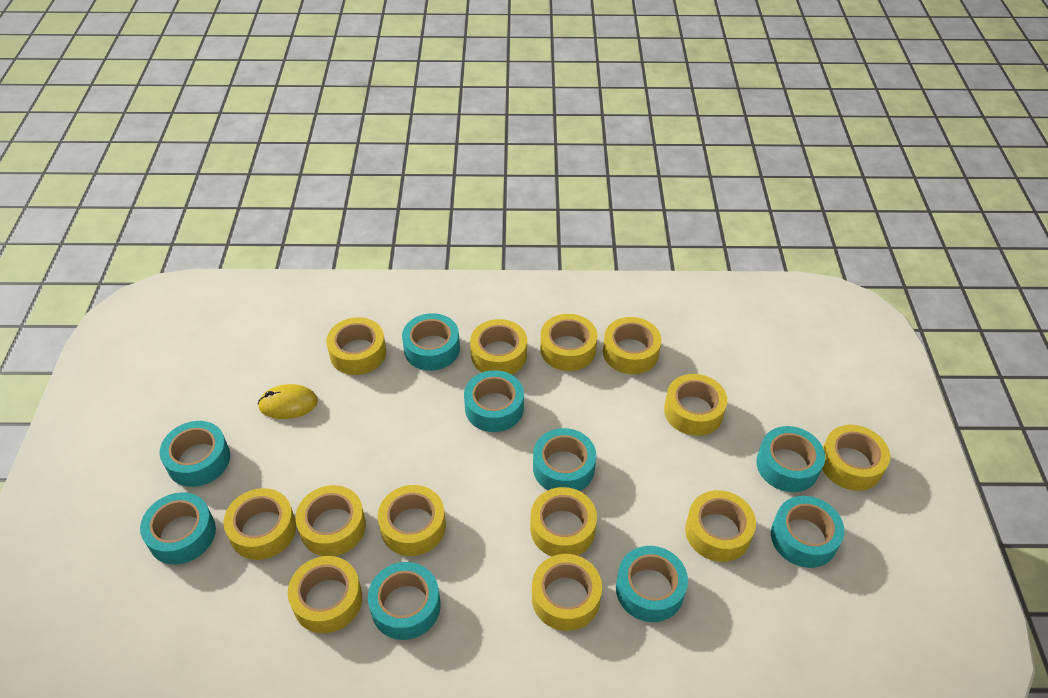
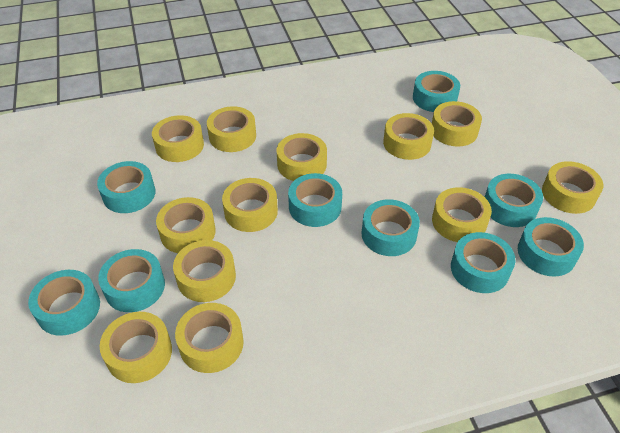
yellow mouse: 1 -> 0
yellow tape: 13 -> 12

